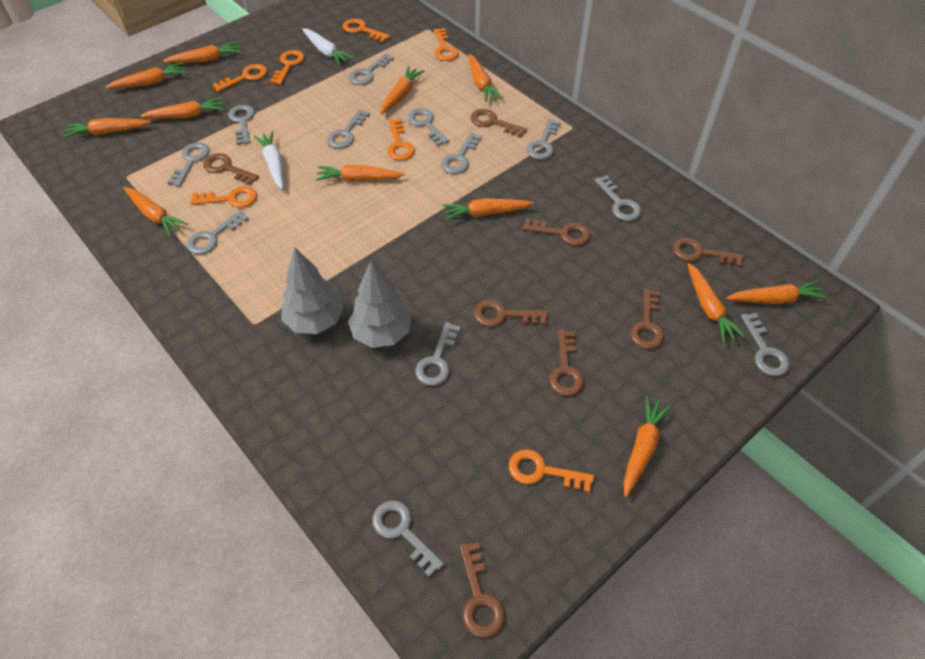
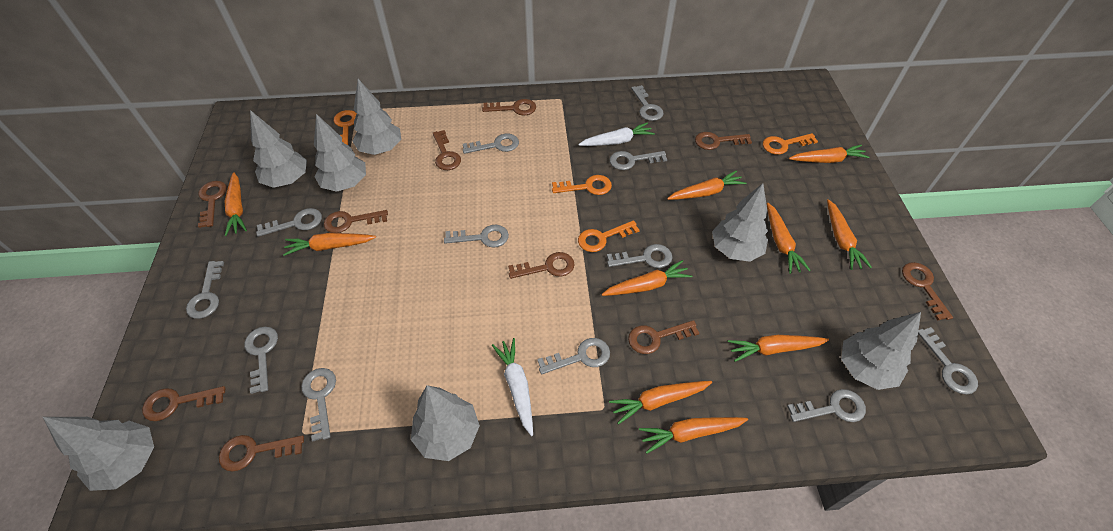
brown key: 8 -> 10
grey tree: 2 -> 7
orange carrot: 12 -> 10
orange key: 7 -> 4

